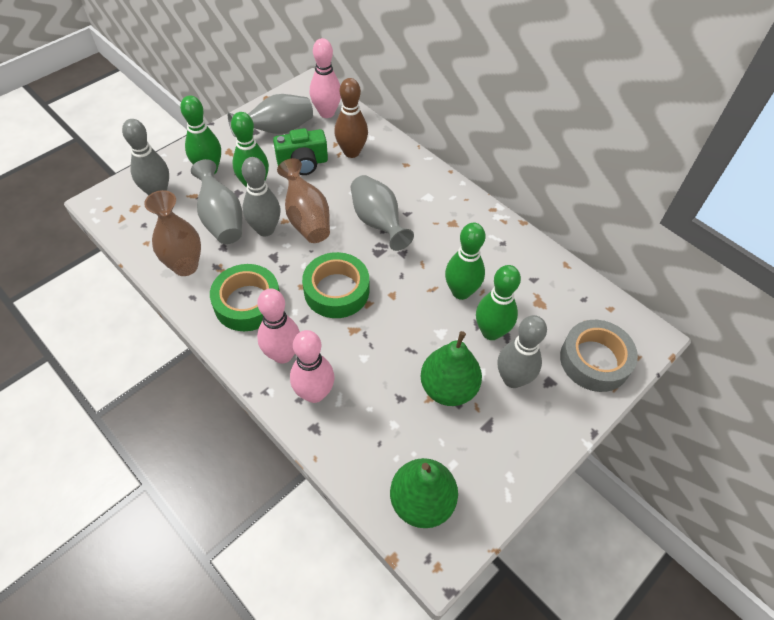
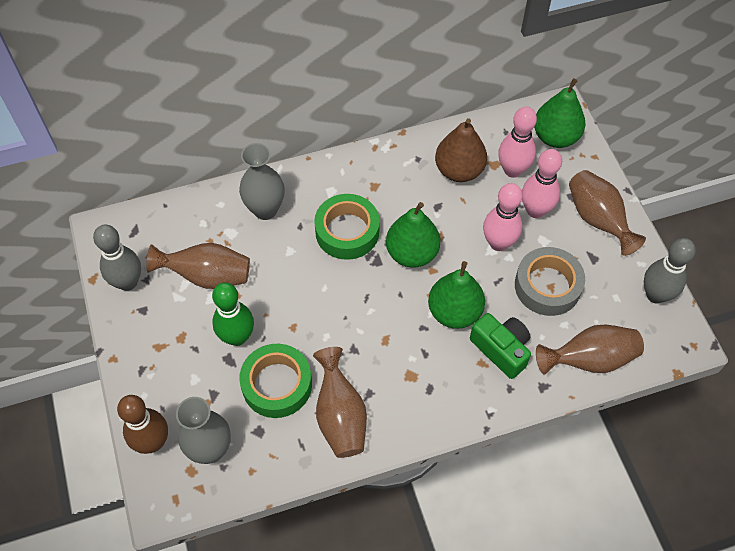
brown pear: 0 -> 1
brown vase: 2 -> 4
green bowling pin: 4 -> 1
green pear: 2 -> 3
grey bowling pin: 3 -> 2
grey vase: 3 -> 2

